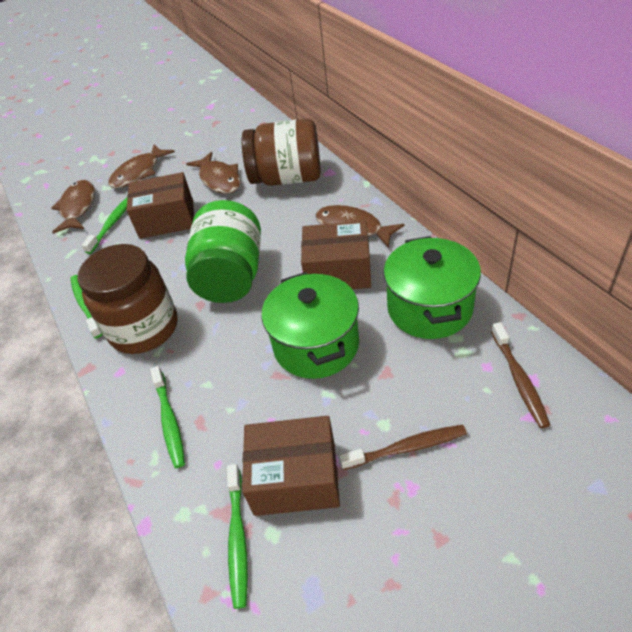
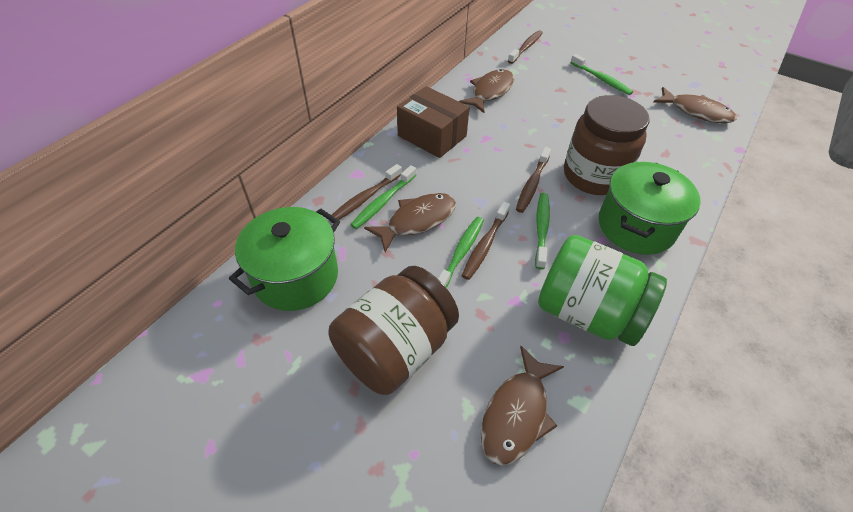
brown box: 3 -> 1
brown toothbrush: 2 -> 4

